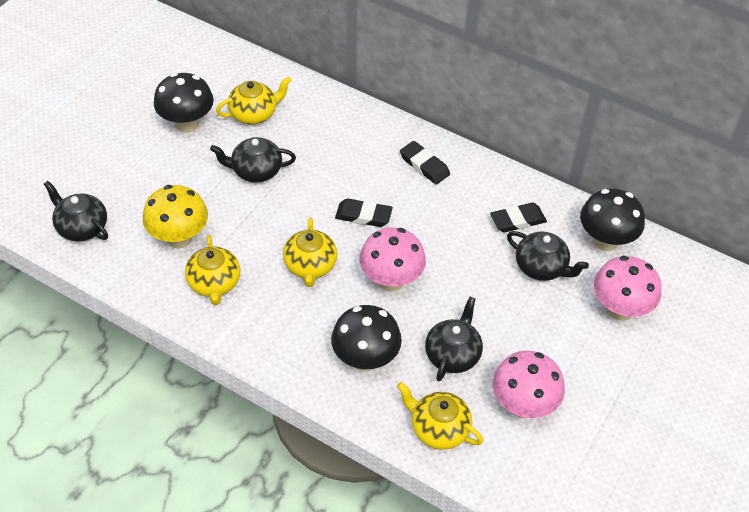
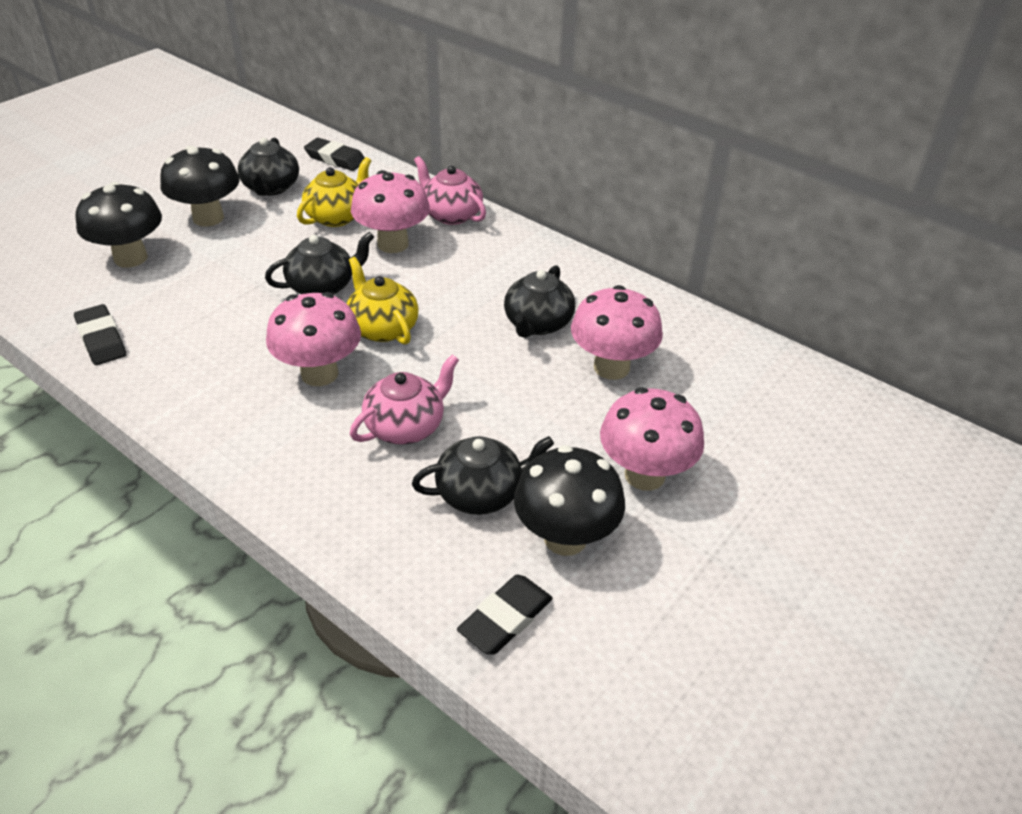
pink mushroom: 3 -> 4
pink teapot: 0 -> 2
yellow mushroom: 1 -> 0
yellow teapot: 4 -> 2

